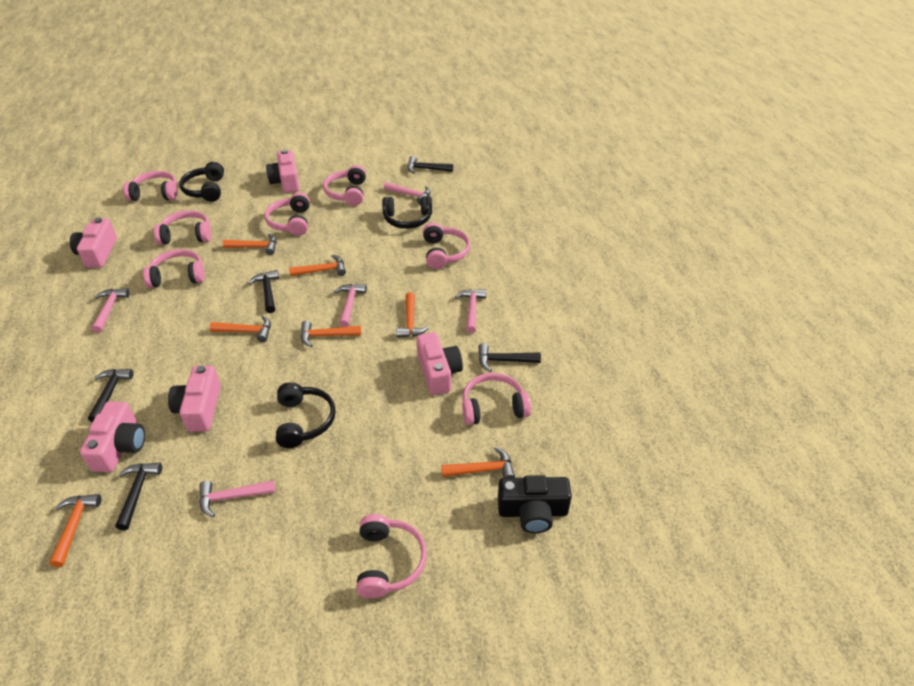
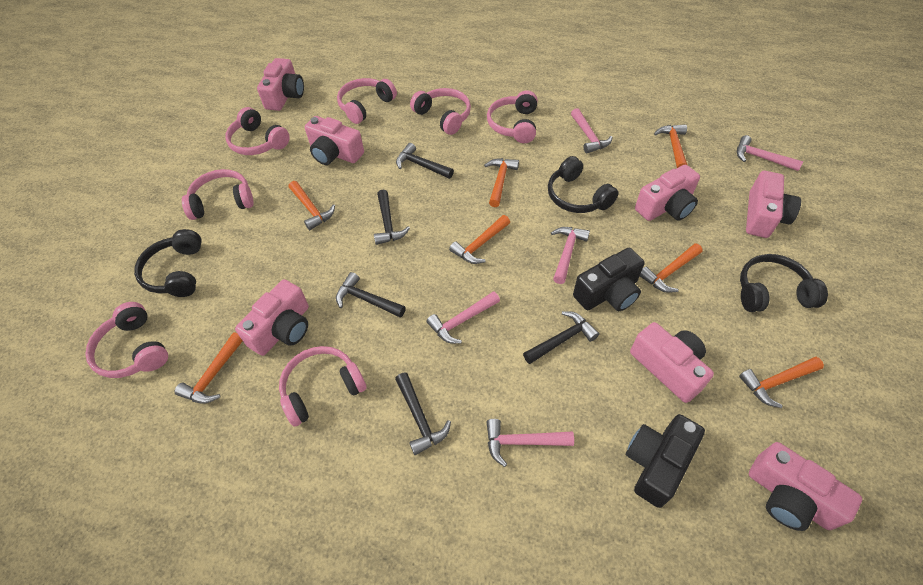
black camera: 1 -> 2
pink camera: 5 -> 7
pink headphones: 8 -> 7

